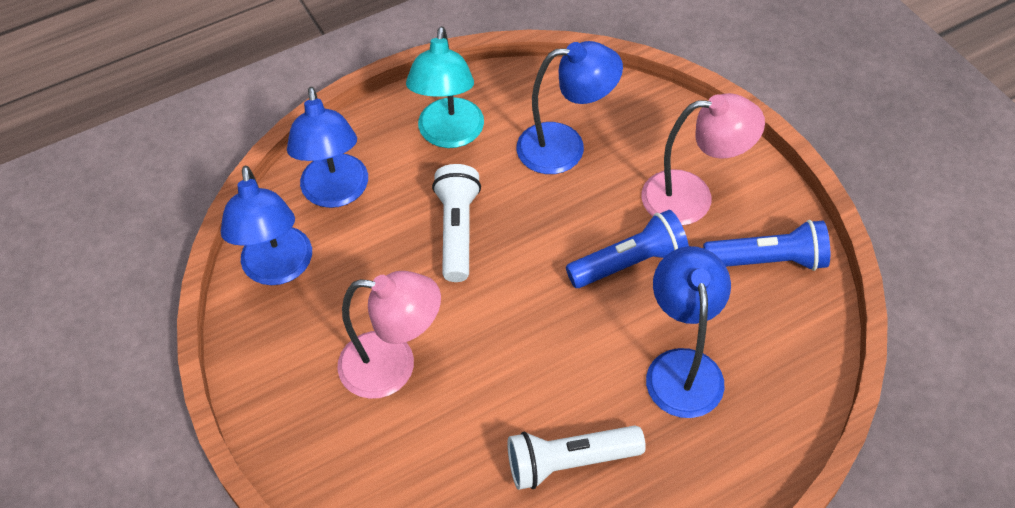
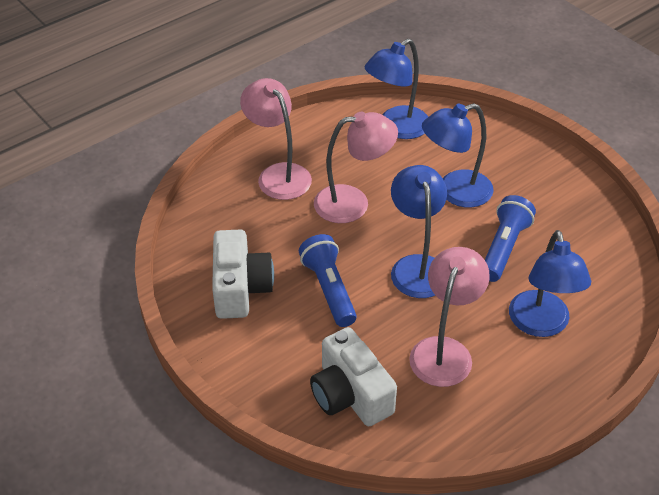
pink lamp: 2 -> 3
turquoise lamp: 1 -> 0
white camera: 0 -> 2
white flashlight: 2 -> 0

